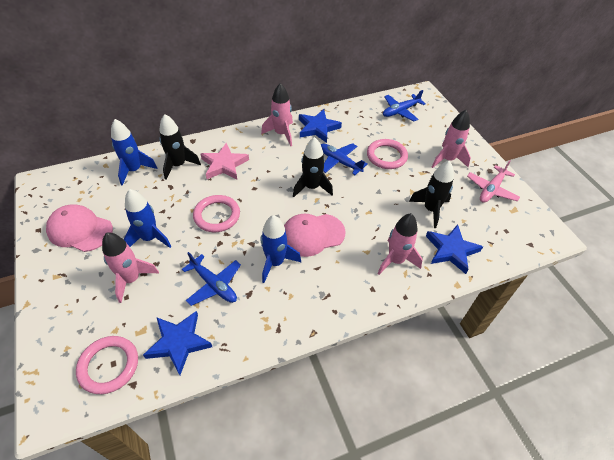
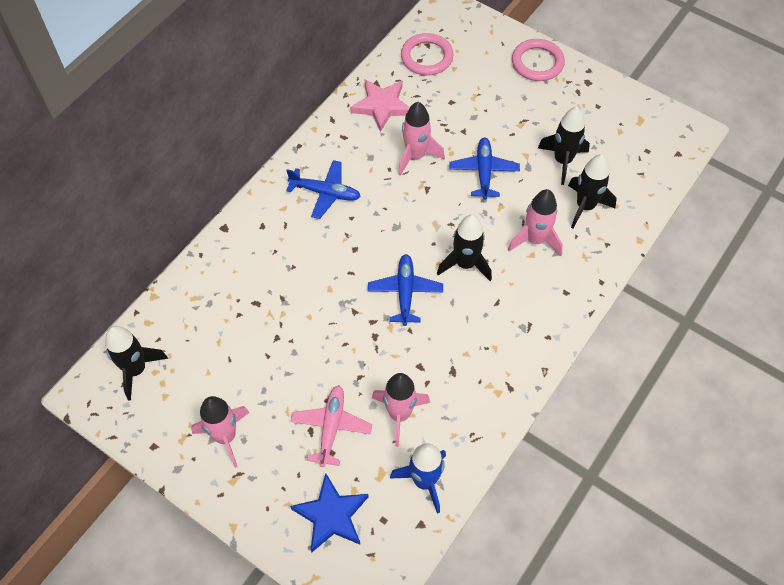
black rocket: 3 -> 4
blue rocket: 3 -> 1
blue star: 3 -> 1
pink cap: 2 -> 0
pink ring: 3 -> 2

